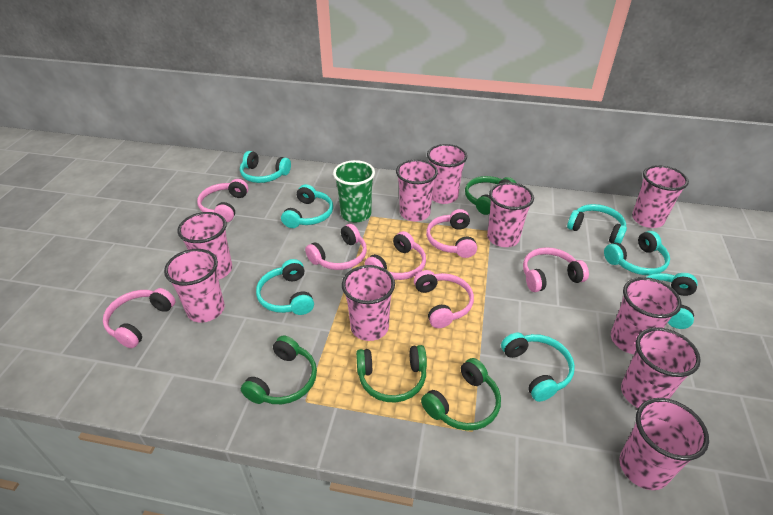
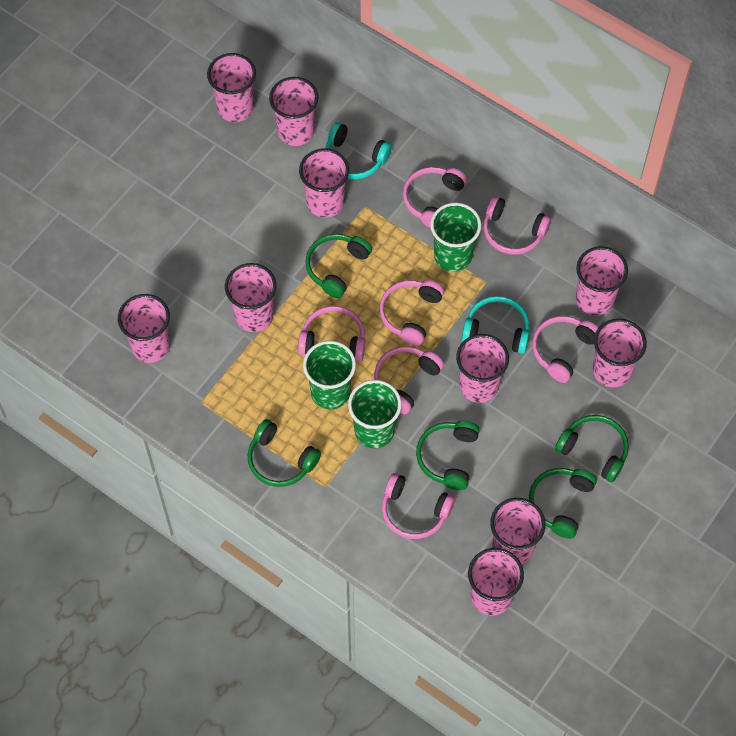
green cup: 1 -> 3
green headphones: 4 -> 5
turquoise headphones: 7 -> 2

